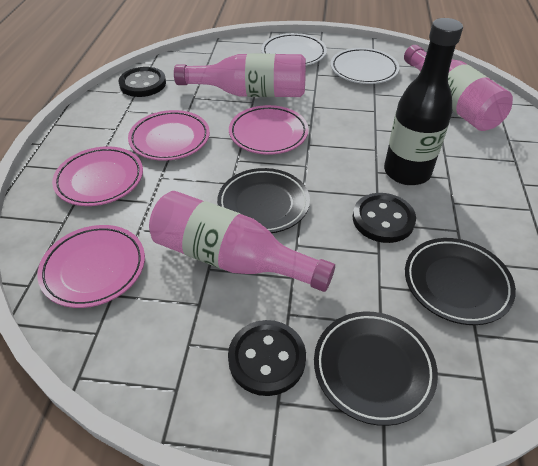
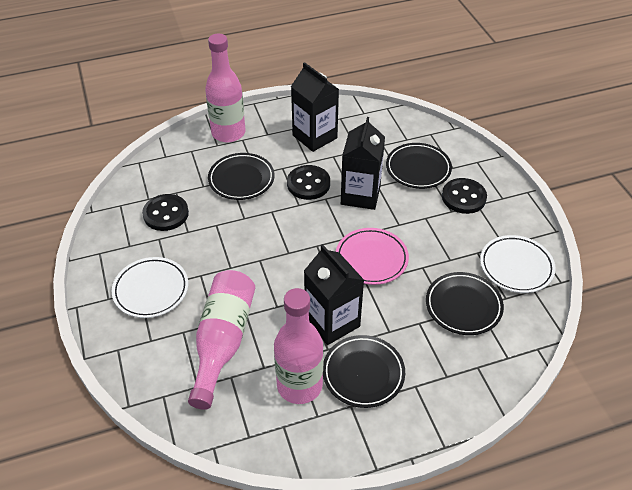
black bottle: 1 -> 0
black carton: 0 -> 3
black plate: 3 -> 4
pink plate: 4 -> 1

